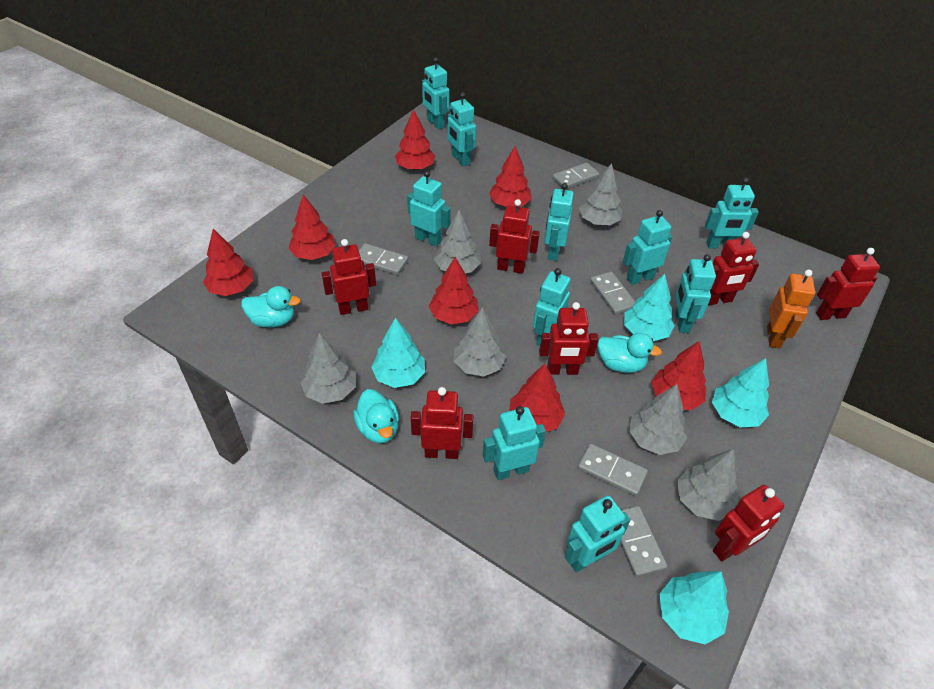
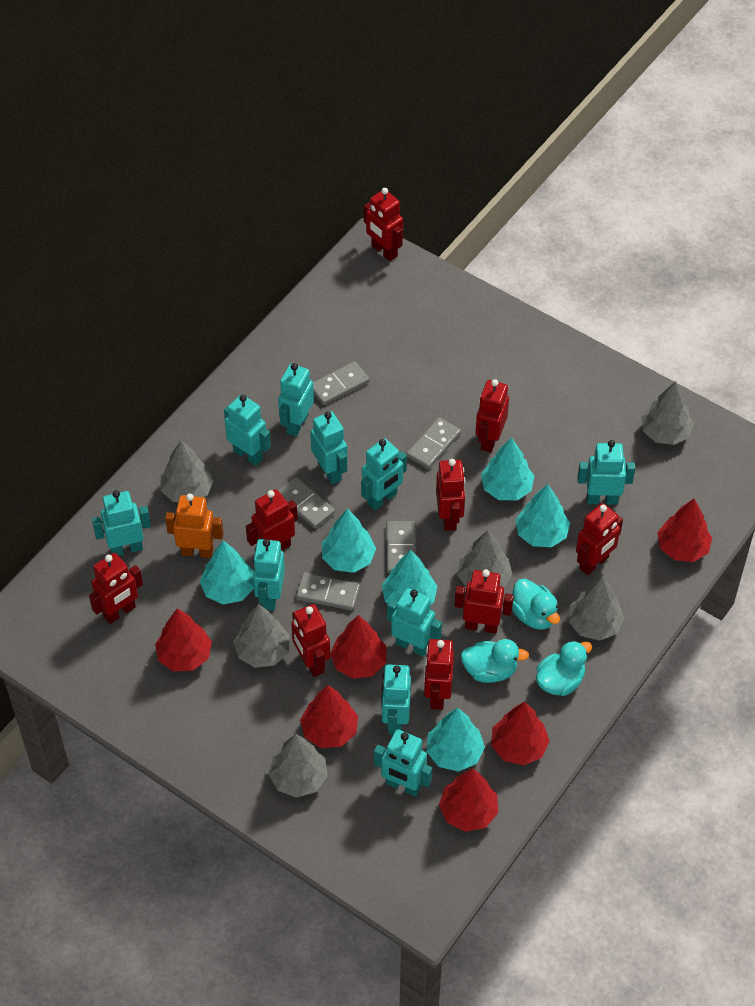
red robot: 7 -> 9
red tree: 7 -> 6
turquoise tree: 4 -> 6

